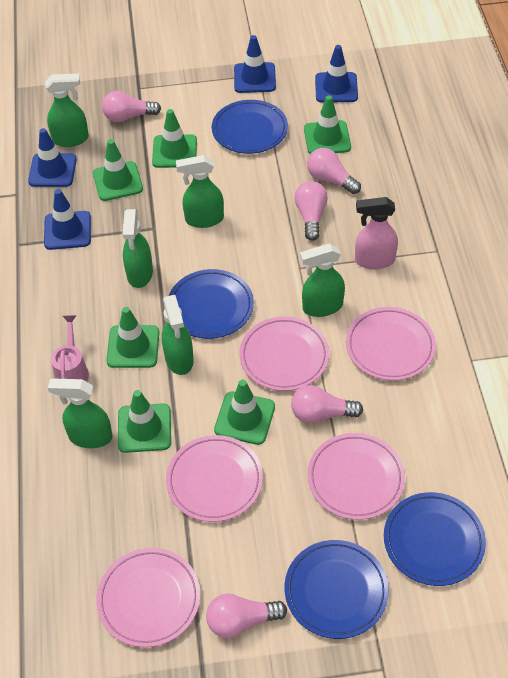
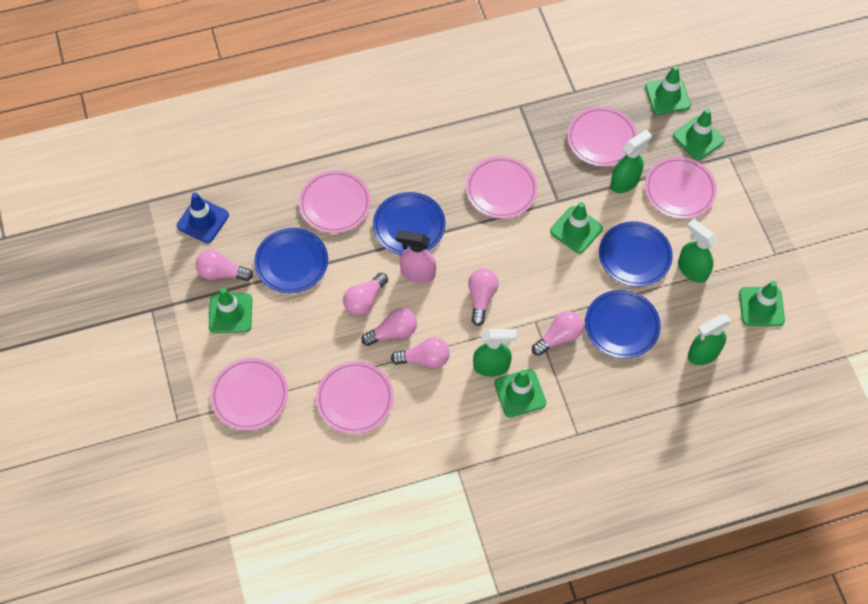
blue traffic cone: 4 -> 1
green spray bottle: 6 -> 4
pink light bulb: 5 -> 6
pink plate: 5 -> 6
pink watering can: 1 -> 0

